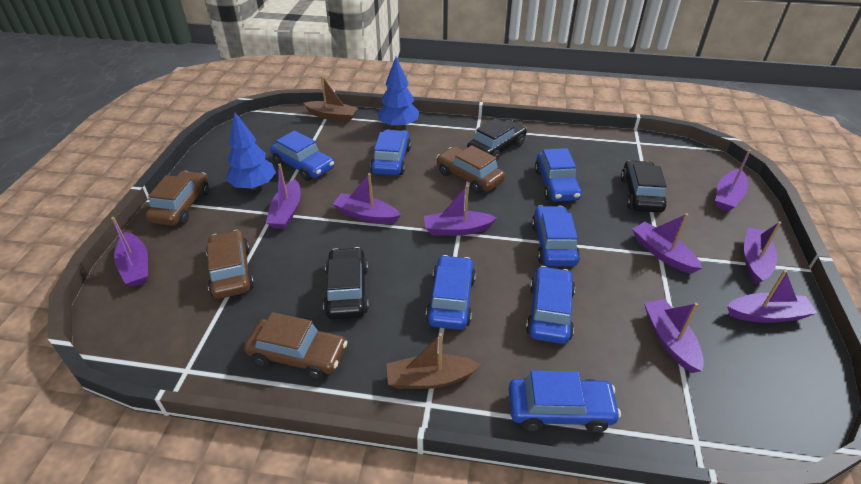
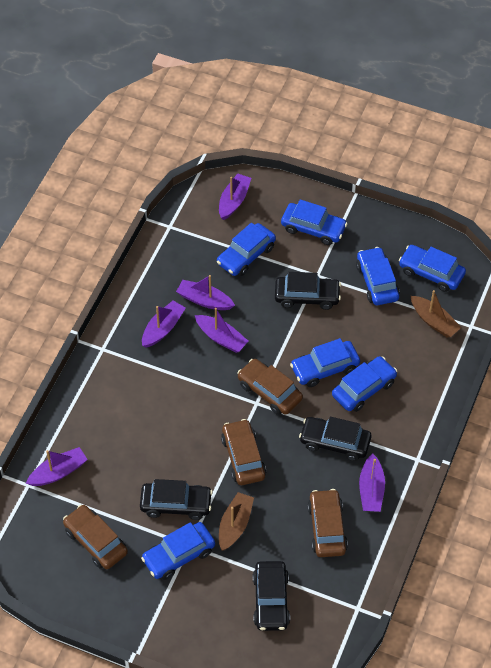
black car: 3 -> 4
blue tree: 2 -> 0
purple boat: 9 -> 6

